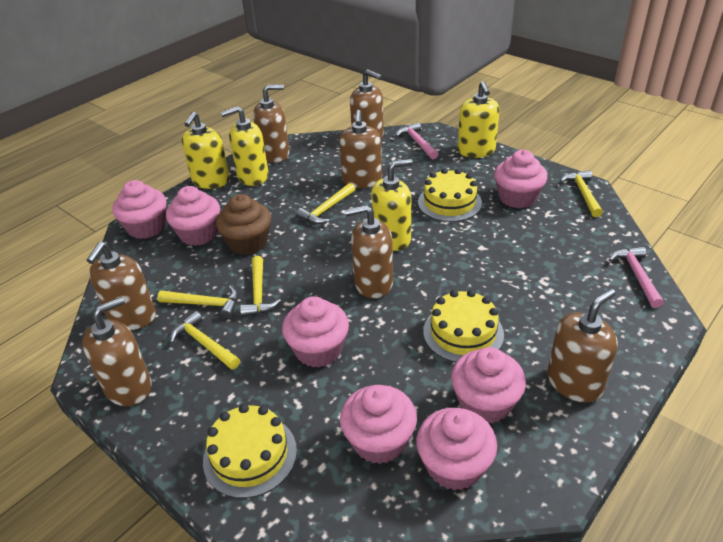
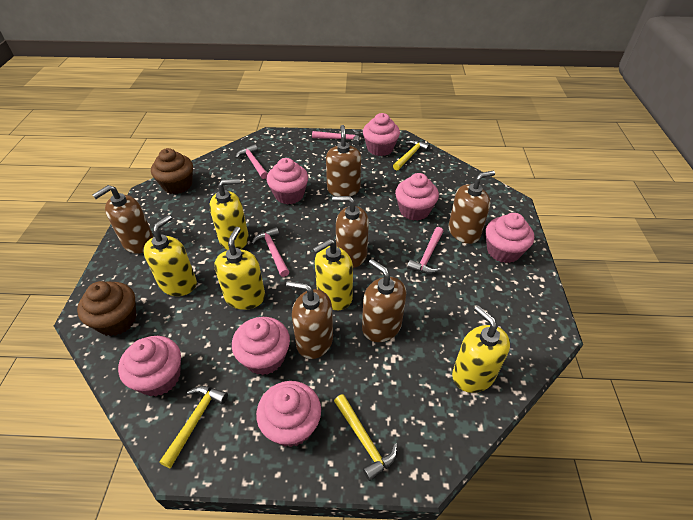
brown cupcake: 1 -> 2
brown soap dispenser: 7 -> 6
pink hammer: 2 -> 4
yellow cake: 3 -> 0
yellow hammer: 5 -> 3
yellow soap dispenser: 4 -> 5

